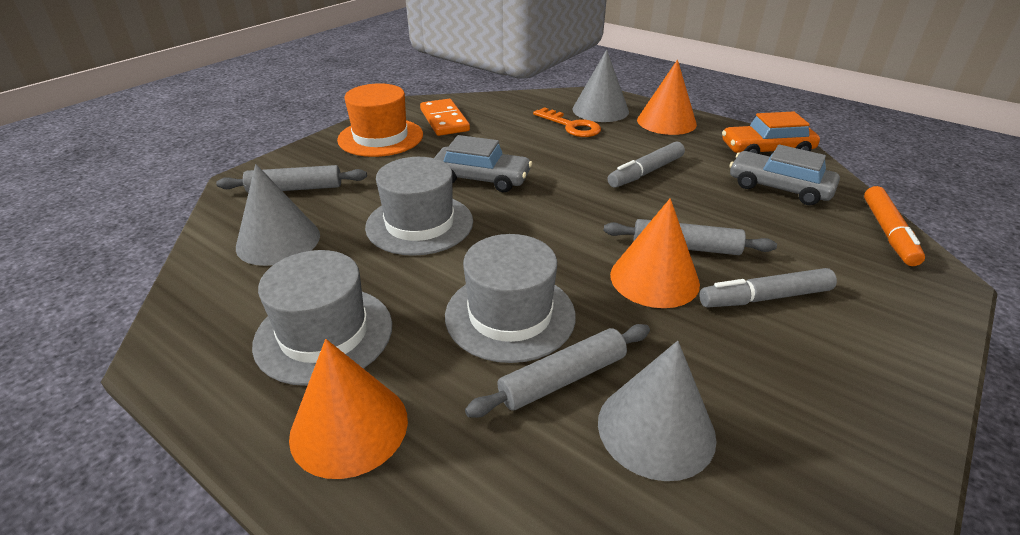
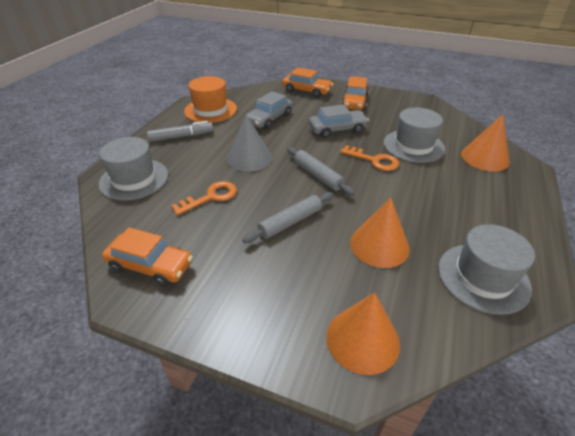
grey cone: 3 -> 1
grey marker: 2 -> 1
grey rolling pin: 3 -> 2
orange car: 1 -> 3
orange domino: 1 -> 0
orange key: 1 -> 2
orange marker: 1 -> 0

